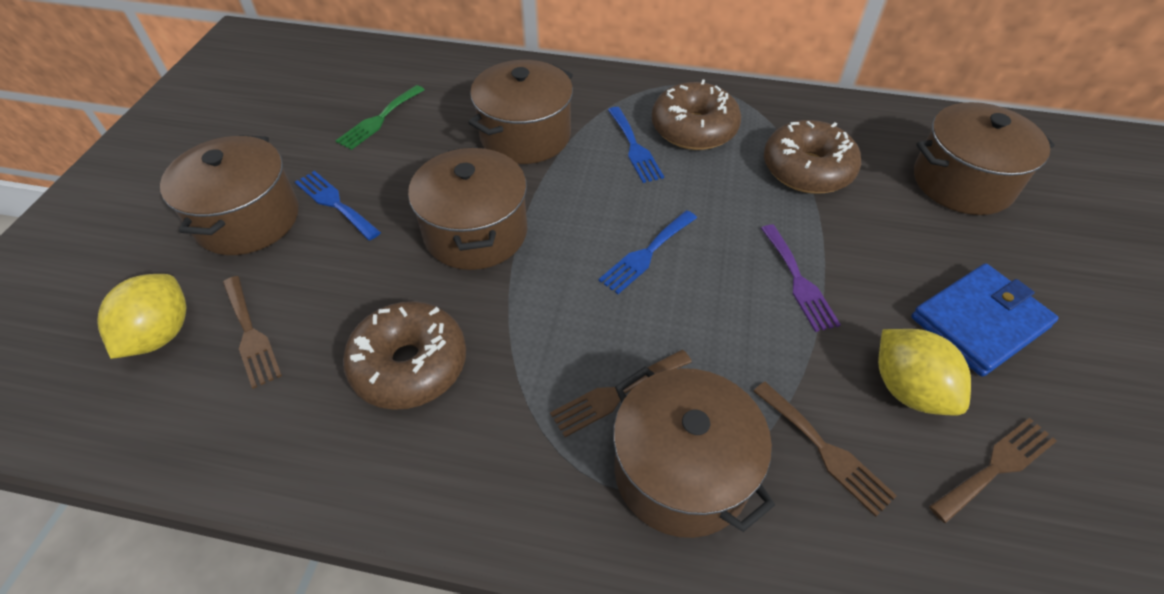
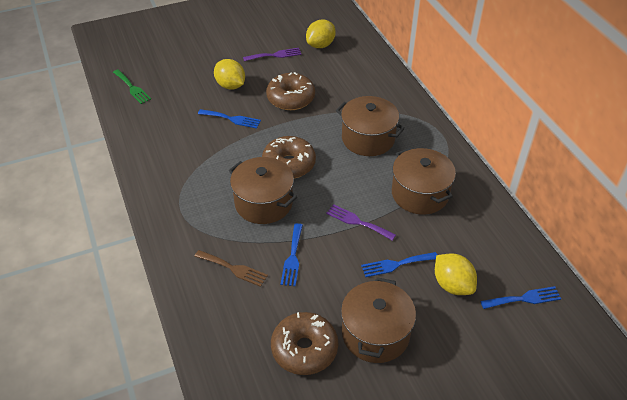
blue fork: 3 -> 4
blue wallet: 1 -> 0
brown fork: 4 -> 1
brown pot: 5 -> 4
purple fork: 1 -> 2
yellow lemon: 2 -> 3

